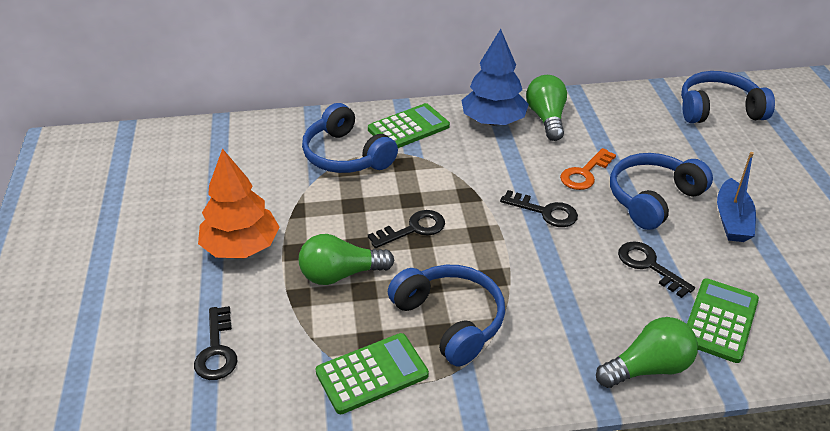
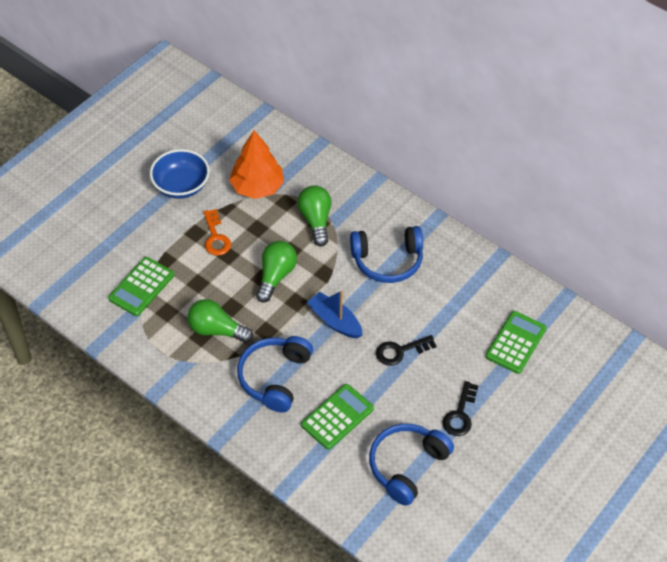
black key: 4 -> 2
blue bowl: 0 -> 1
blue headphones: 4 -> 3
blue tree: 1 -> 0

